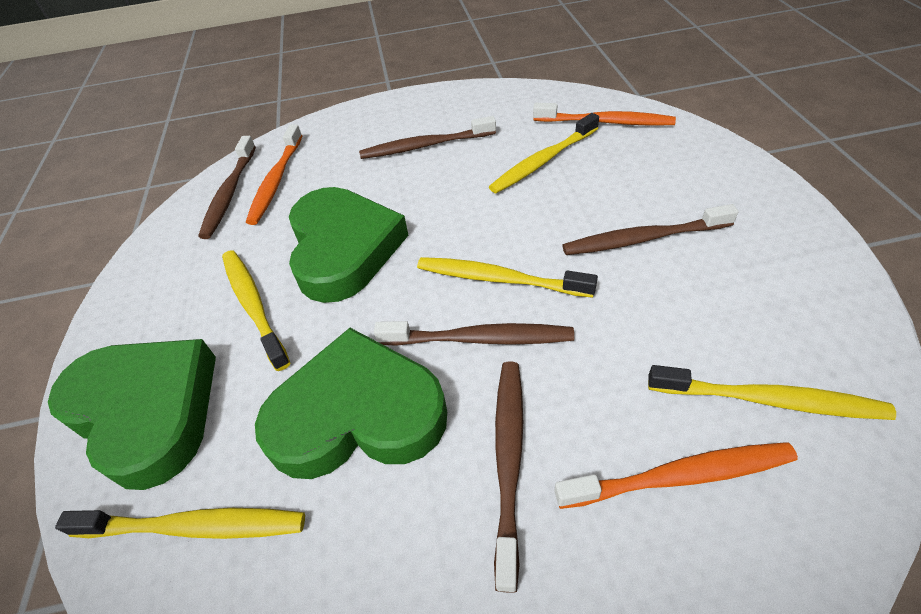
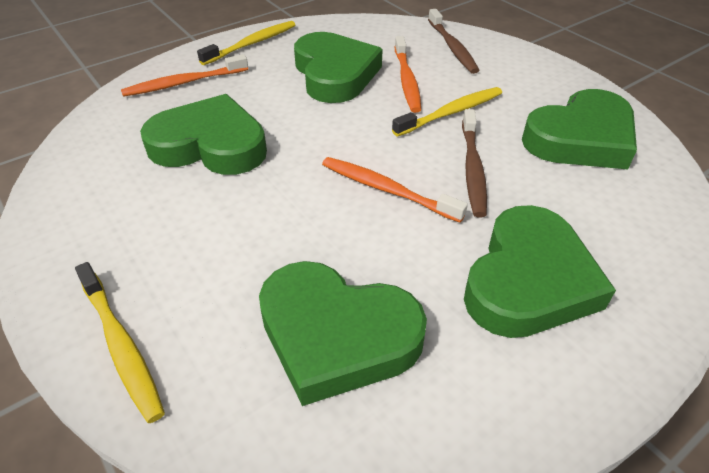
brown toothbrush: 5 -> 2
green heart: 3 -> 5
yellow toothbrush: 5 -> 3

